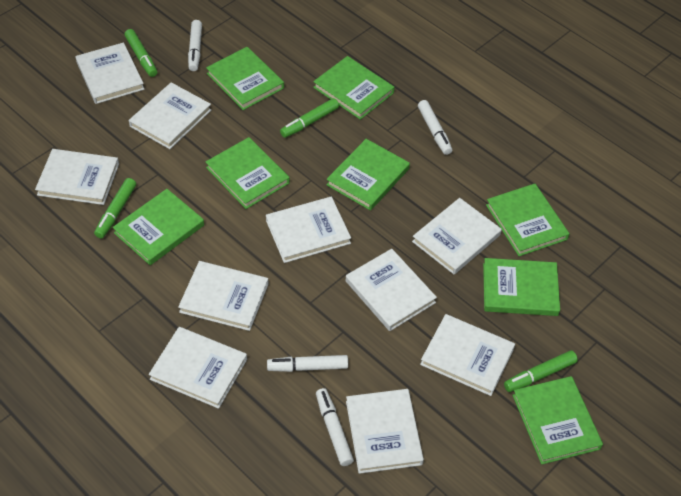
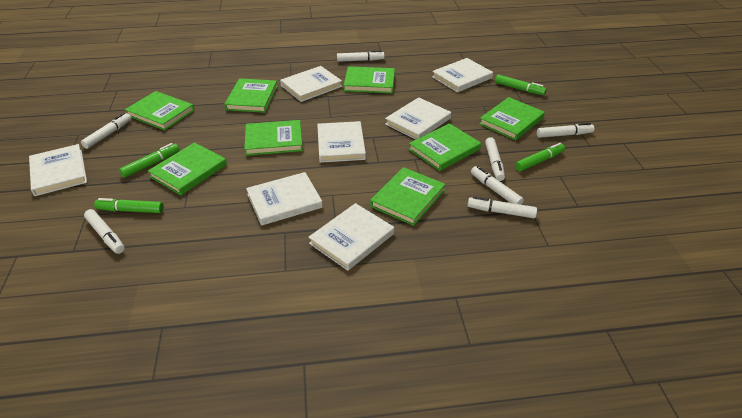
white book: 10 -> 7
white marker: 4 -> 7

